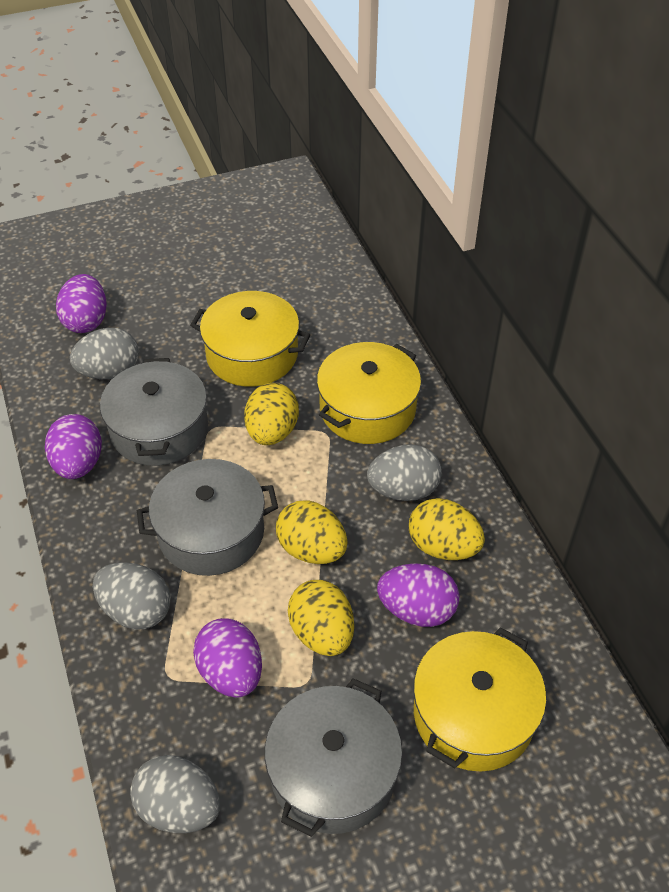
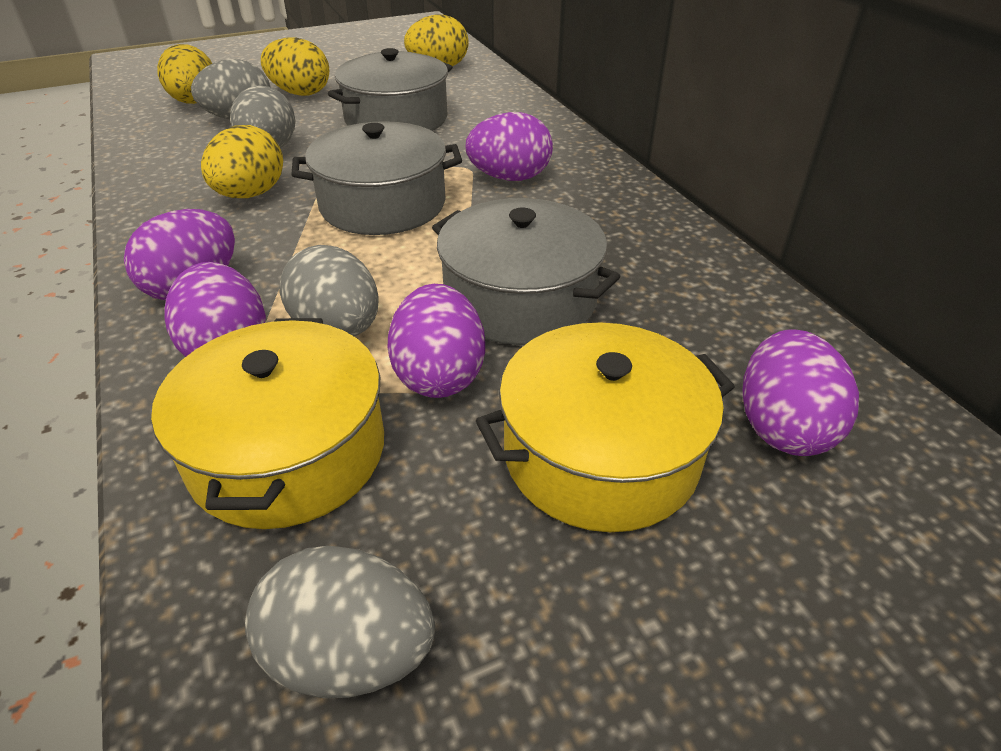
purple egg: 4 -> 5
yellow pot: 3 -> 2

